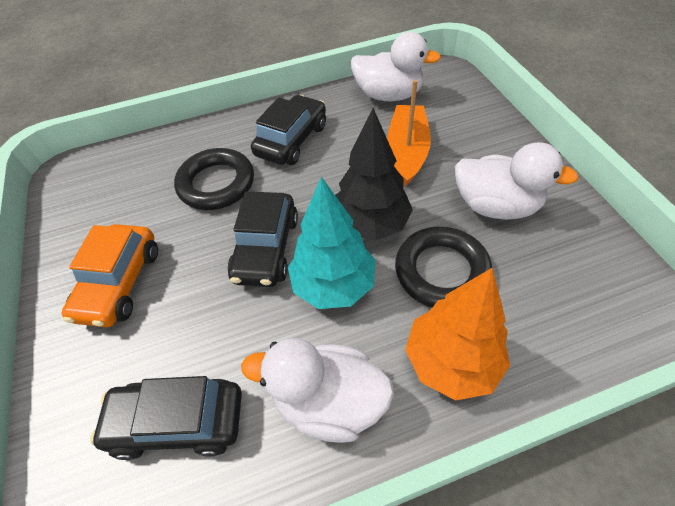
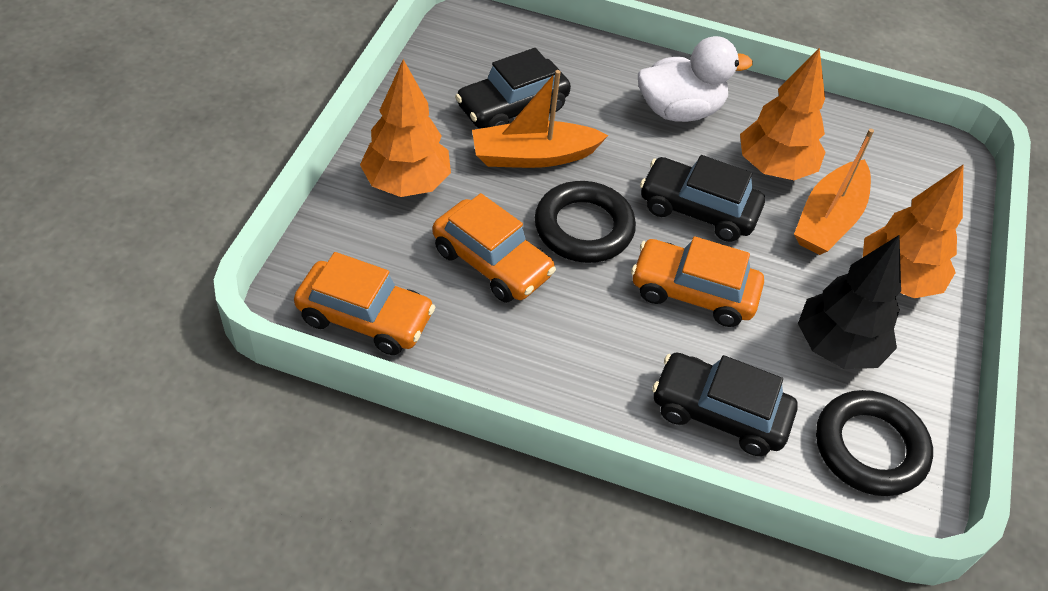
orange boat: 1 -> 2
orange car: 1 -> 3
orange tree: 1 -> 3
turquoise tree: 1 -> 0
white duck: 3 -> 1

